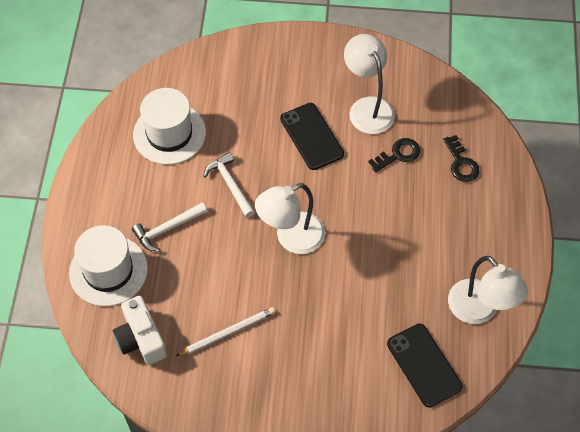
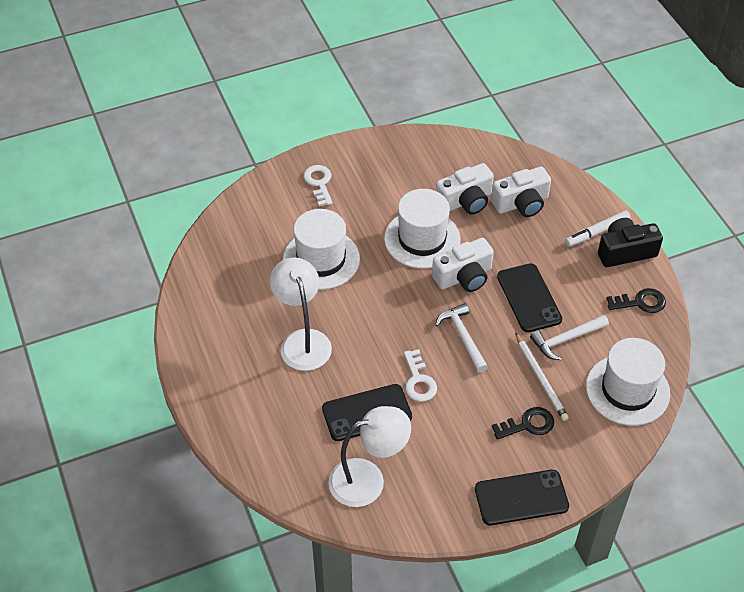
black camera: 0 -> 1
black phone: 2 -> 3
white camera: 1 -> 3
white hat: 2 -> 3
white key: 0 -> 2
white lamp: 3 -> 2
white marker: 0 -> 1

